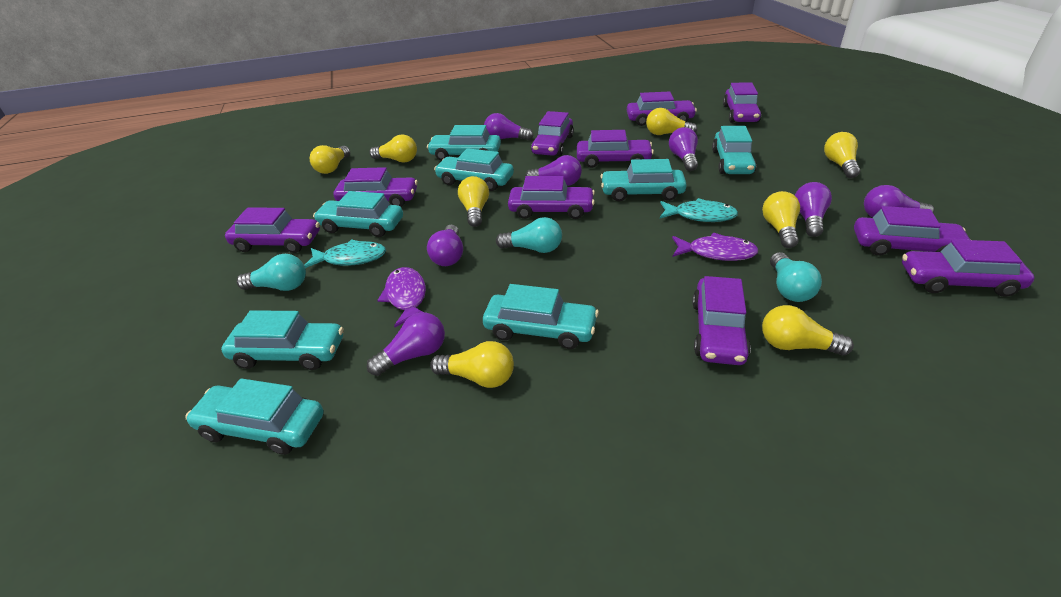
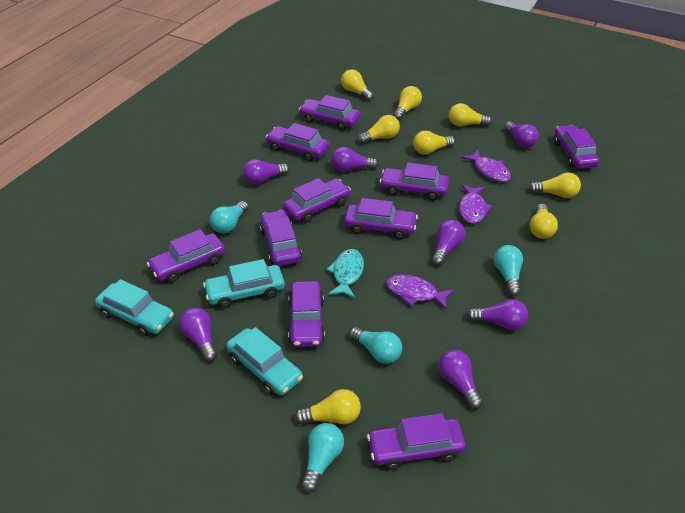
purple fish: 2 -> 3
turquoise car: 8 -> 3
turquoise fish: 2 -> 1
turquoise light bulb: 3 -> 4

